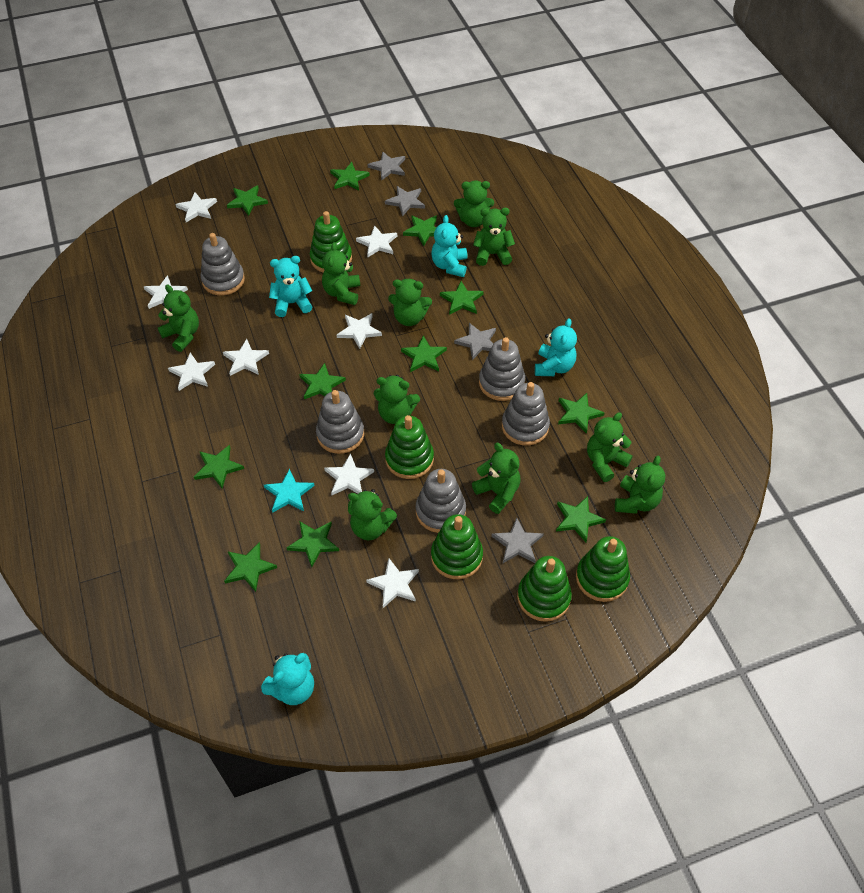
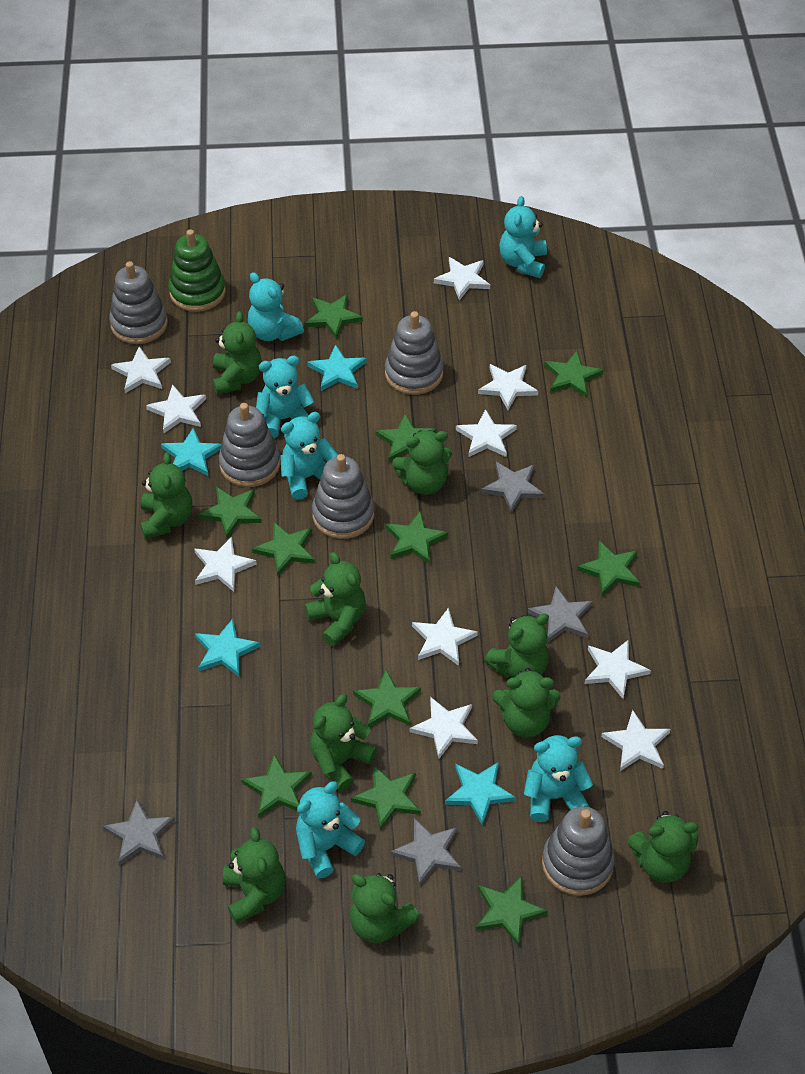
green stacking toy: 5 -> 1
turquoise star: 1 -> 4
turquoise teddy bear: 4 -> 6
white star: 8 -> 10

